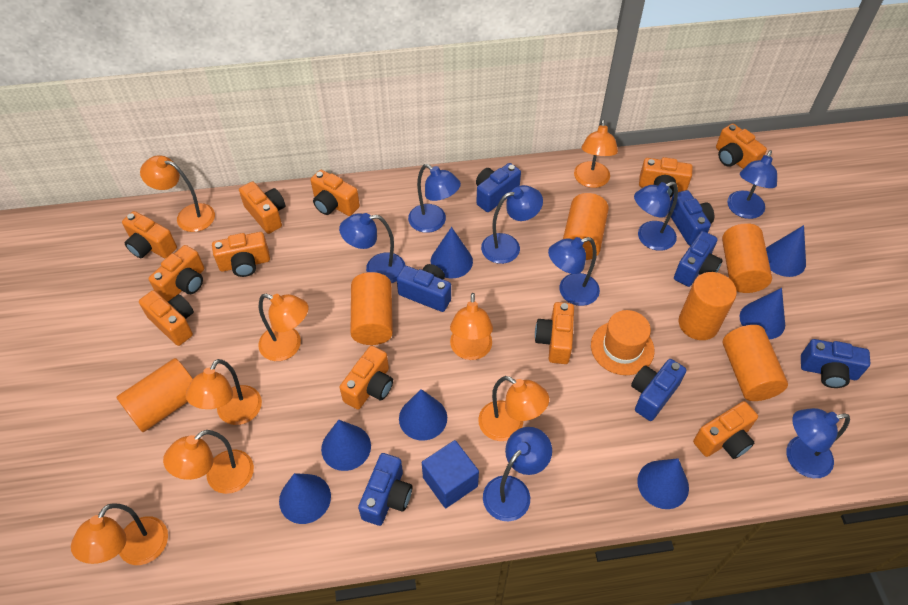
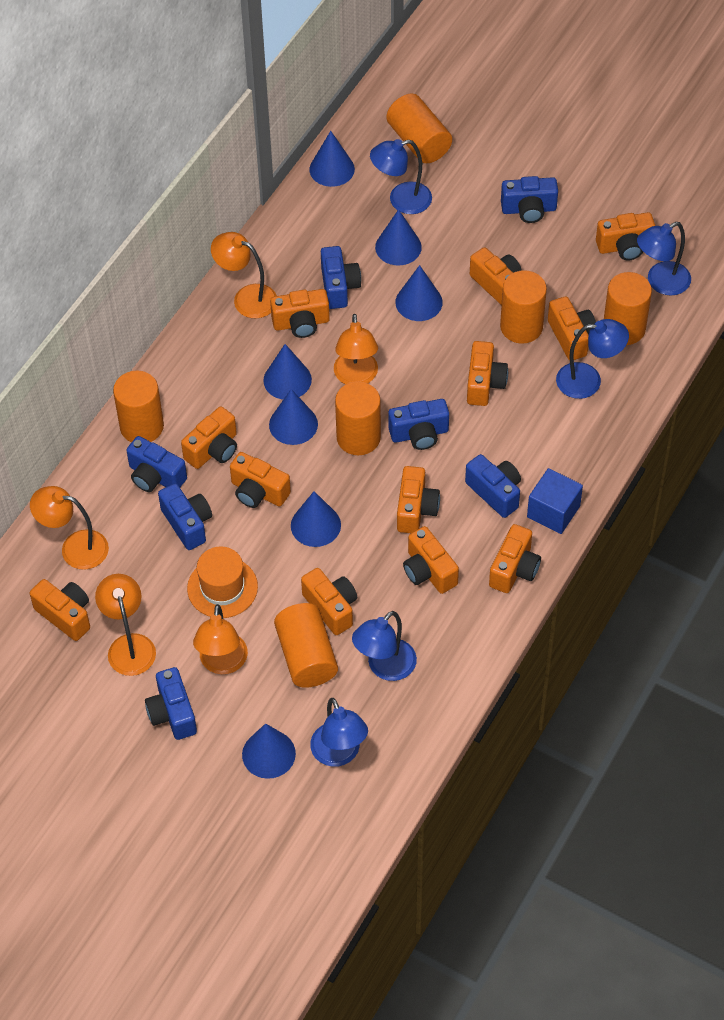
blue lamp: 8 -> 5
orange camera: 11 -> 12
orange lamp: 8 -> 5

